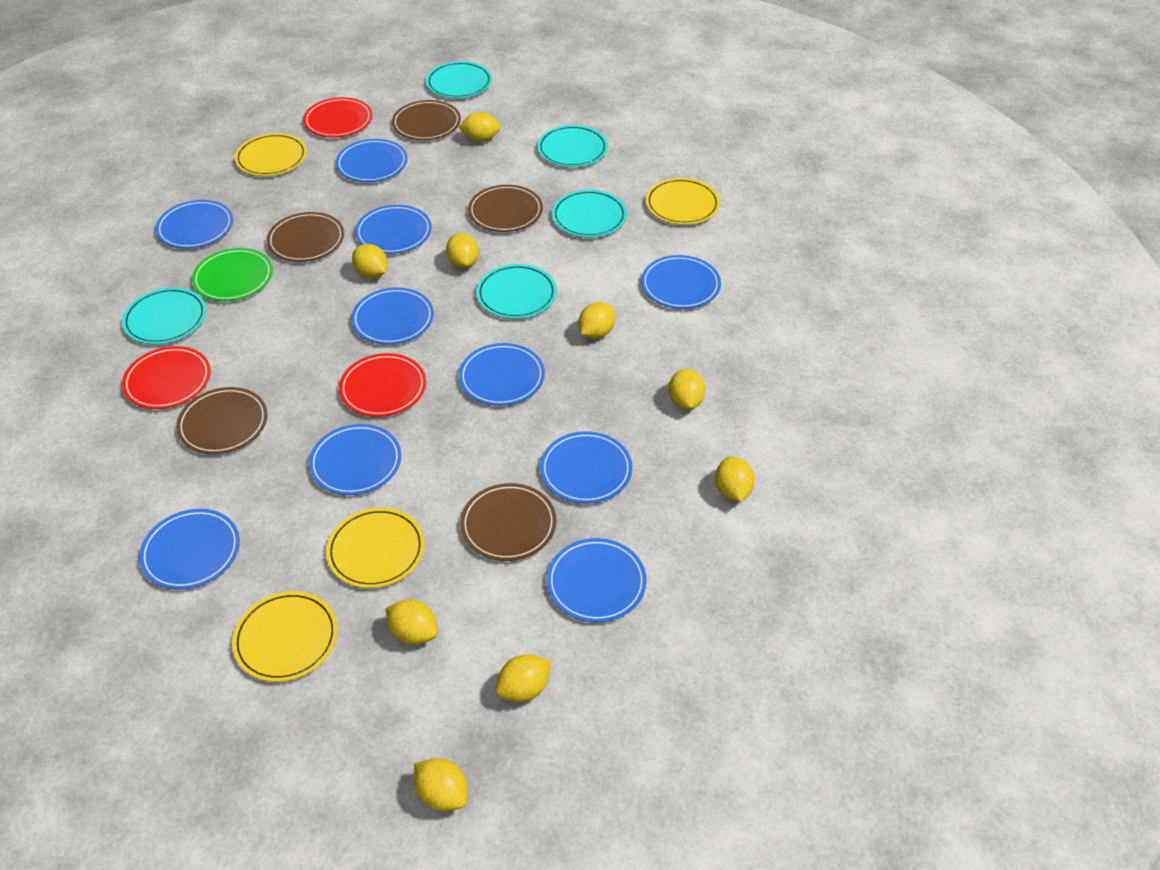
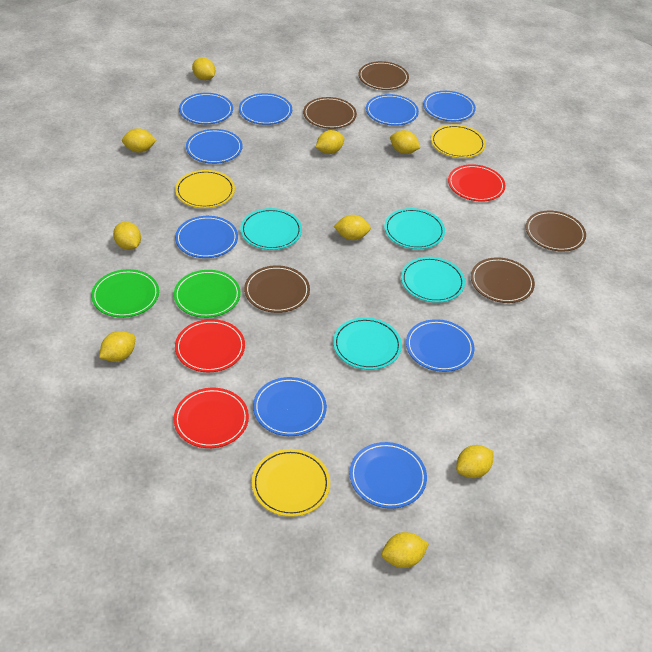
blue plate: 10 -> 9
green plate: 1 -> 2
turquoise plate: 5 -> 4
yellow plate: 4 -> 3

